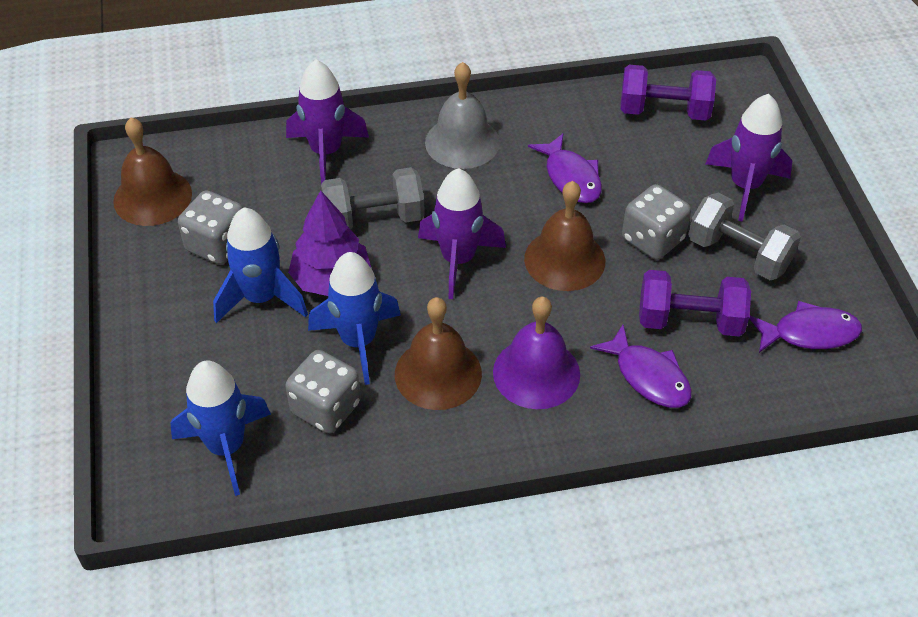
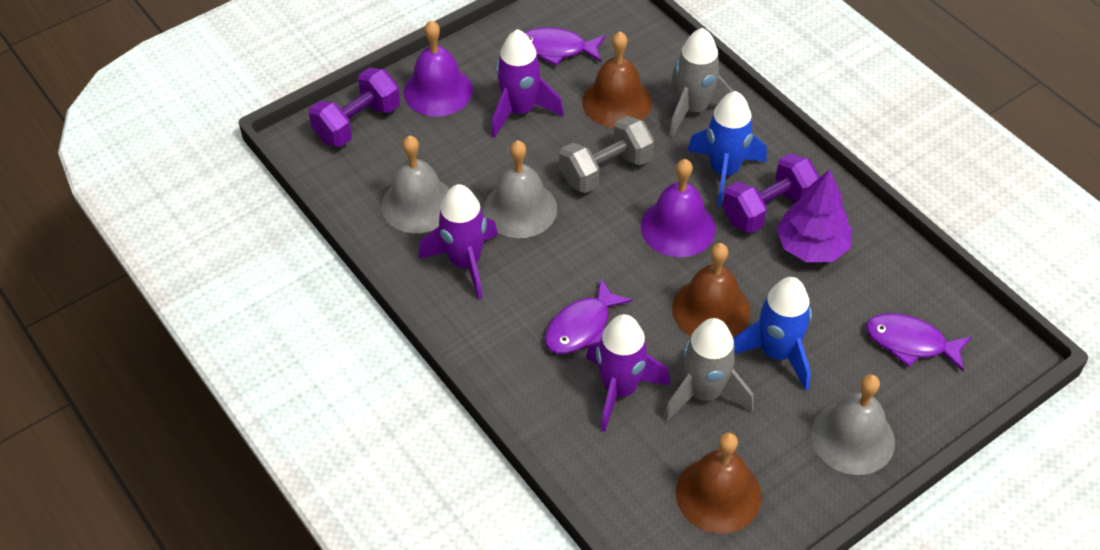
blue rocket: 3 -> 2
grey bell: 1 -> 3
grey dice: 3 -> 0
grey dumbbell: 2 -> 1
grey rocket: 0 -> 2
purple bell: 1 -> 2

